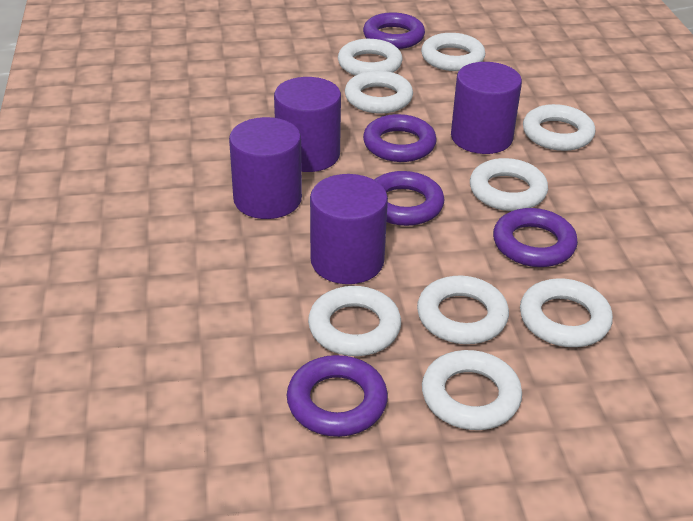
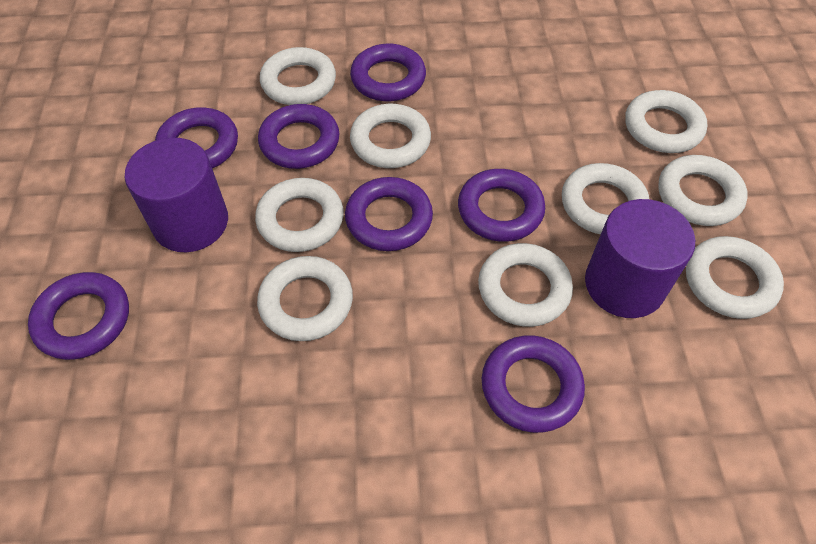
purple cylinder: 4 -> 2
purple ring: 5 -> 7

